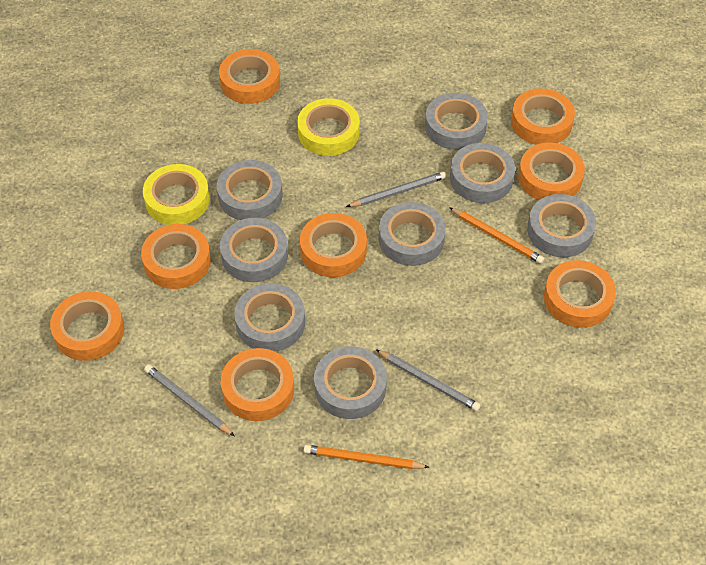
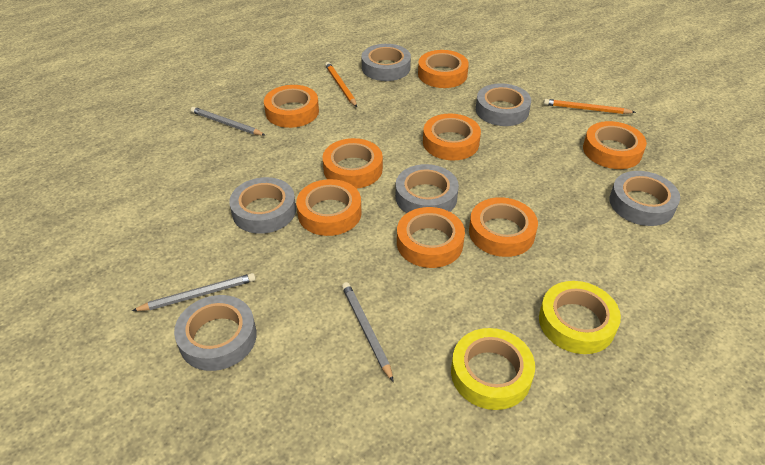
grey tape: 8 -> 6

